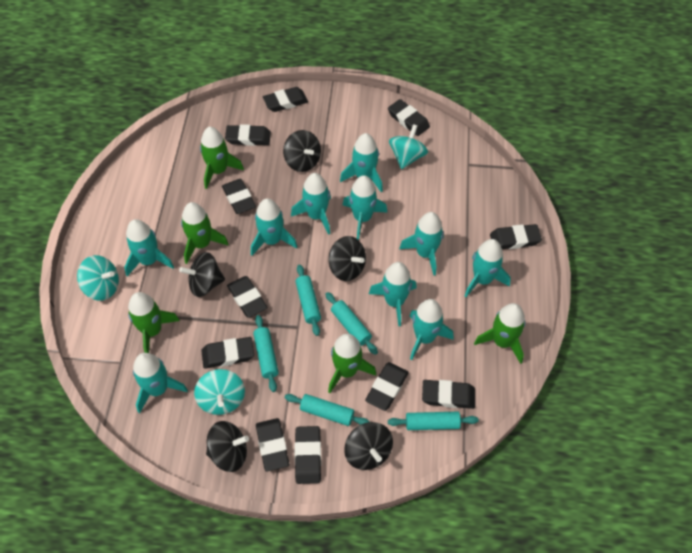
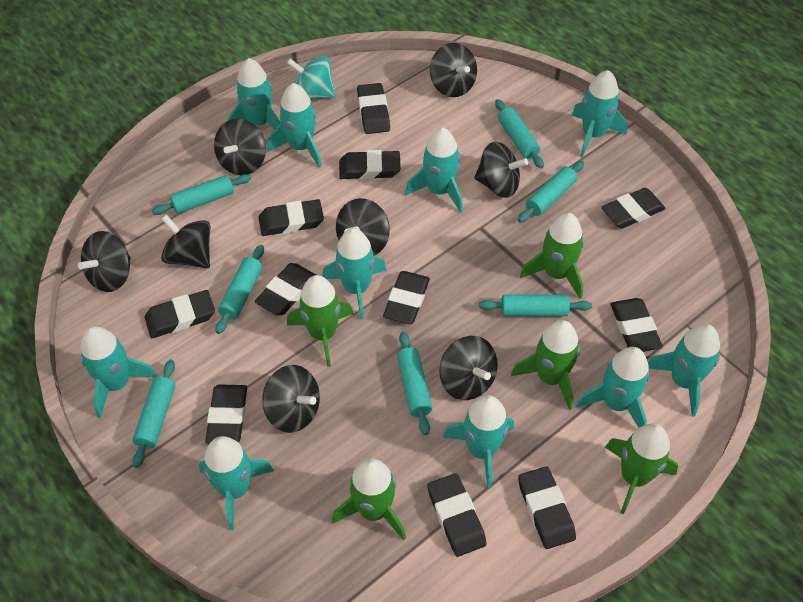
black spinning top: 5 -> 8
turquoise rolling pin: 5 -> 7
turquoise spinning top: 3 -> 1

